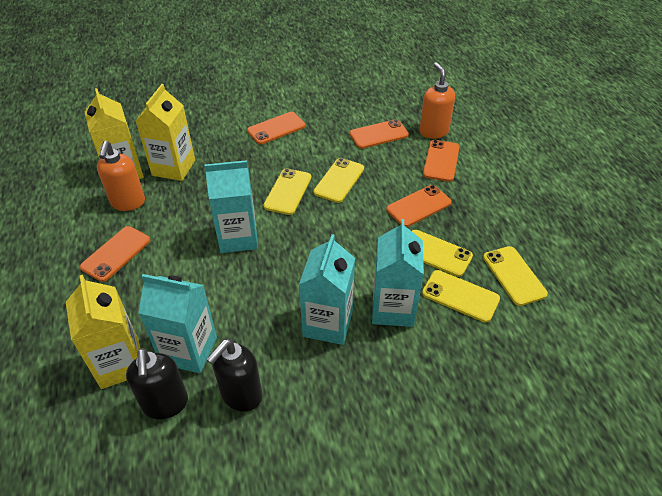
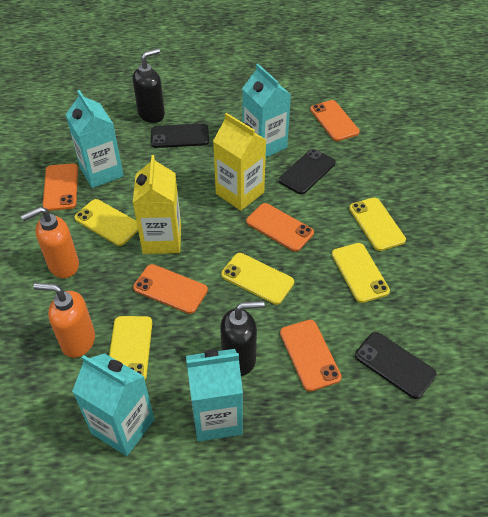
black phone: 0 -> 3
yellow carton: 3 -> 2

